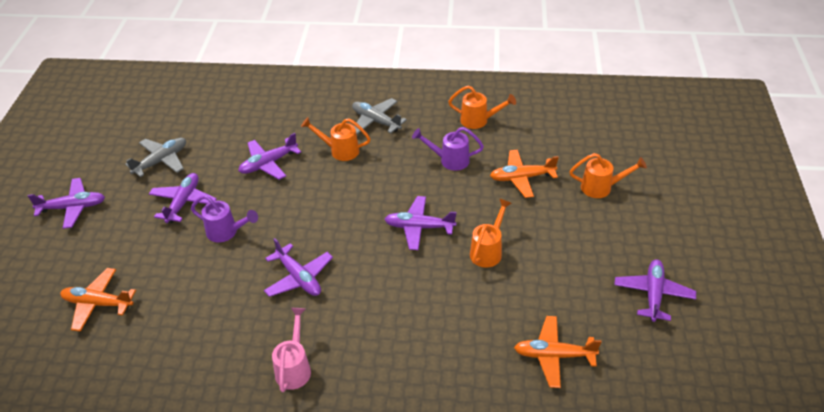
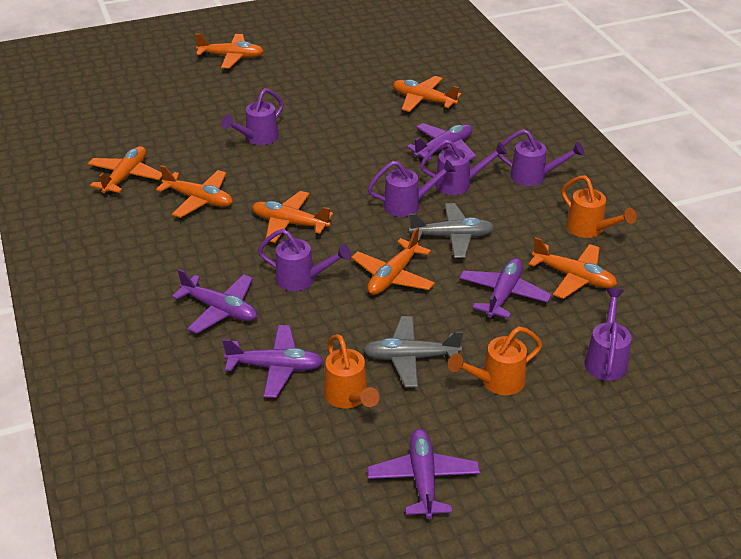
orange plane: 3 -> 7
orange watering can: 4 -> 3
pink watering can: 1 -> 0
purple plane: 6 -> 5
purple watering can: 2 -> 6

